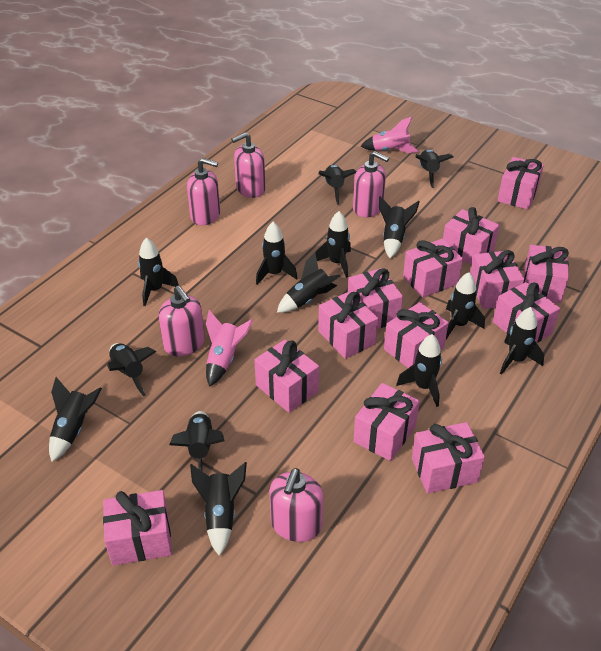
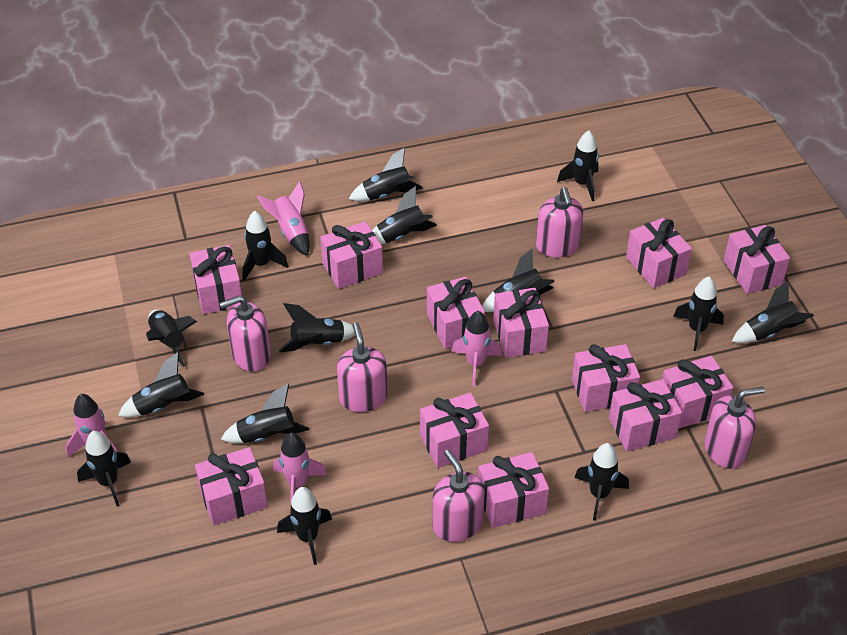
pink gift: 13 -> 12
pink rocket: 2 -> 4

